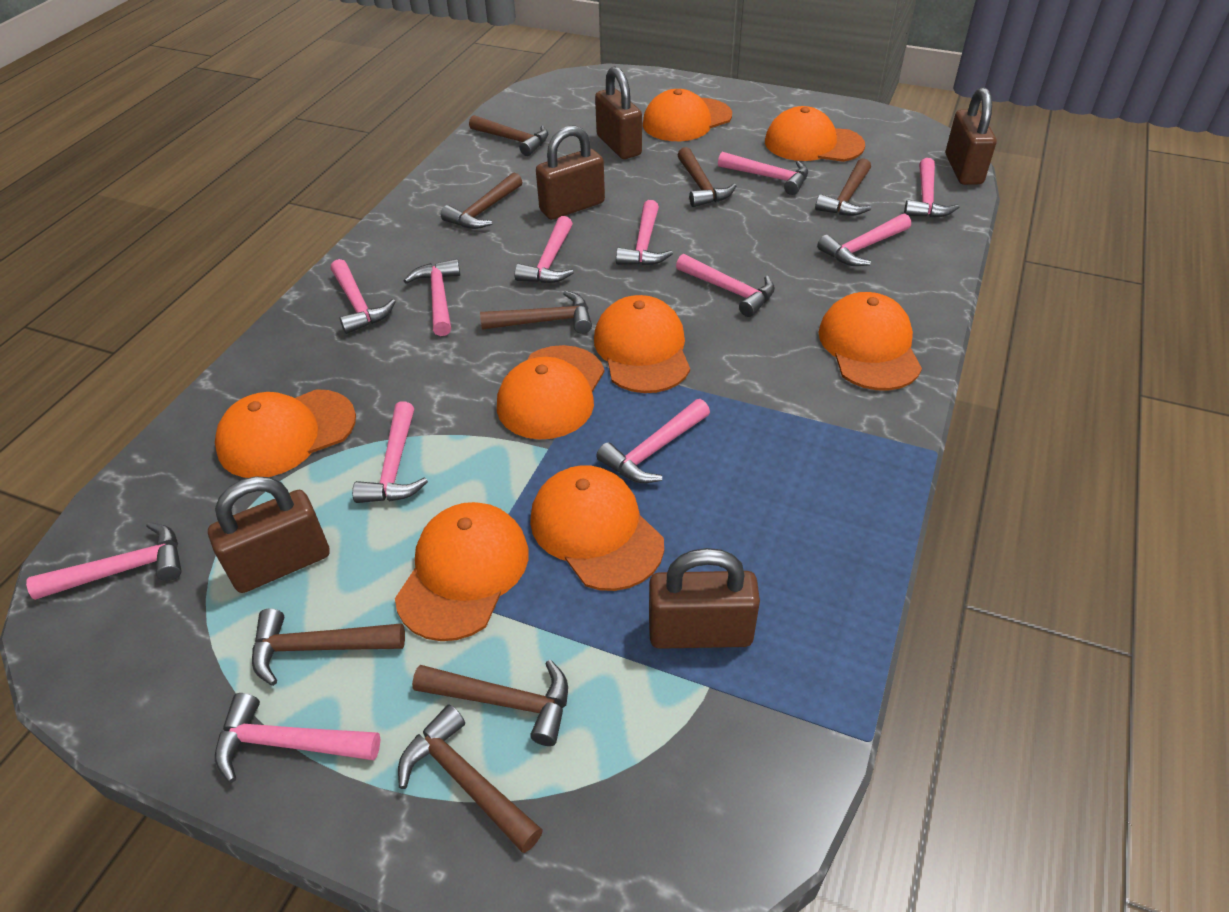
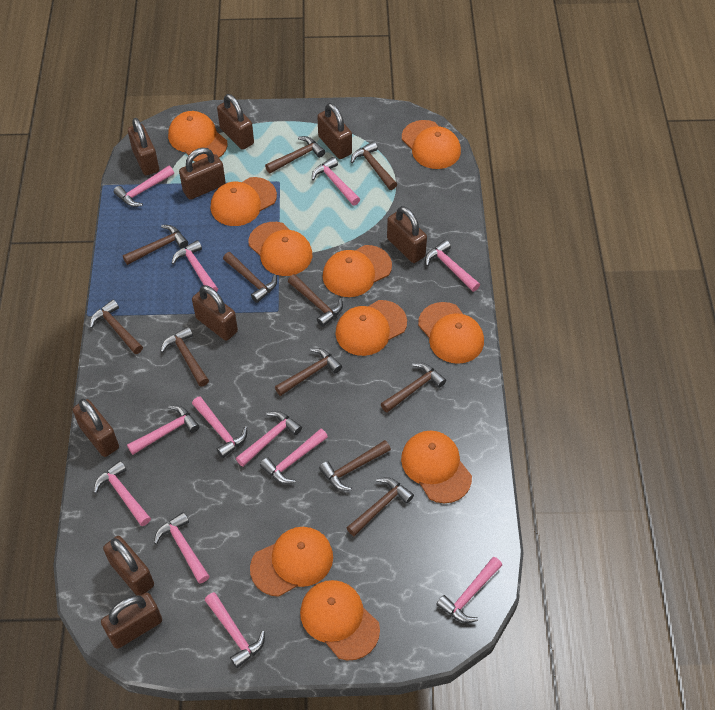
brown hammer: 8 -> 11
brown padlock: 5 -> 9
orange cap: 8 -> 10

